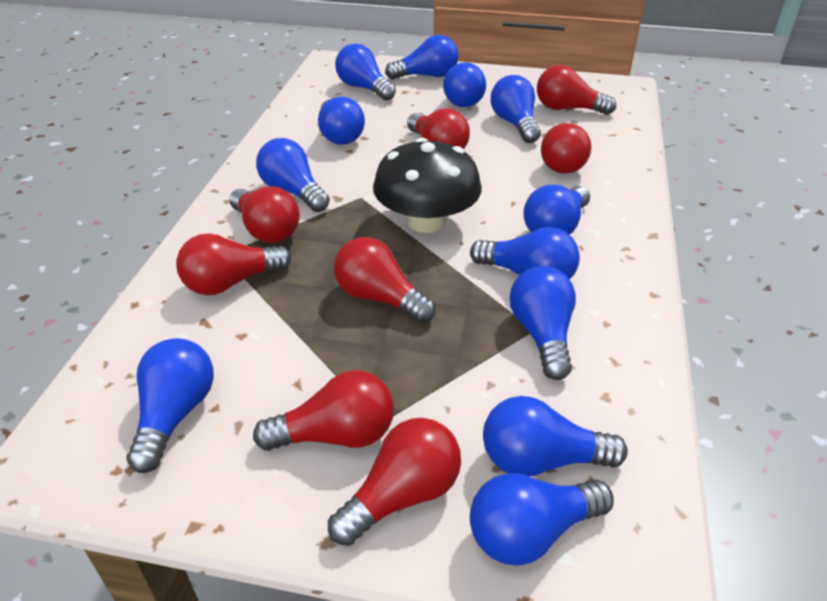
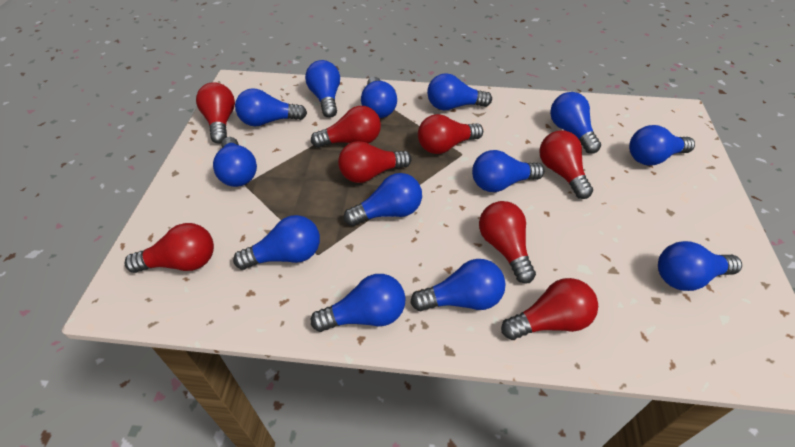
black mushroom: 1 -> 0
blue light bulb: 12 -> 13

